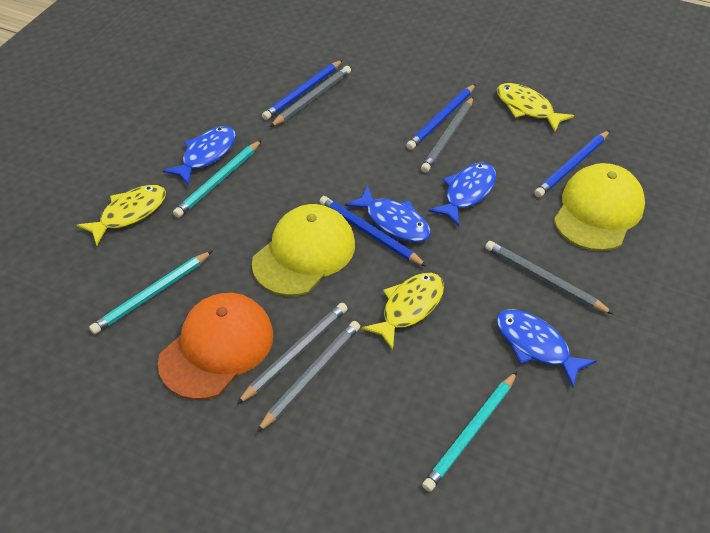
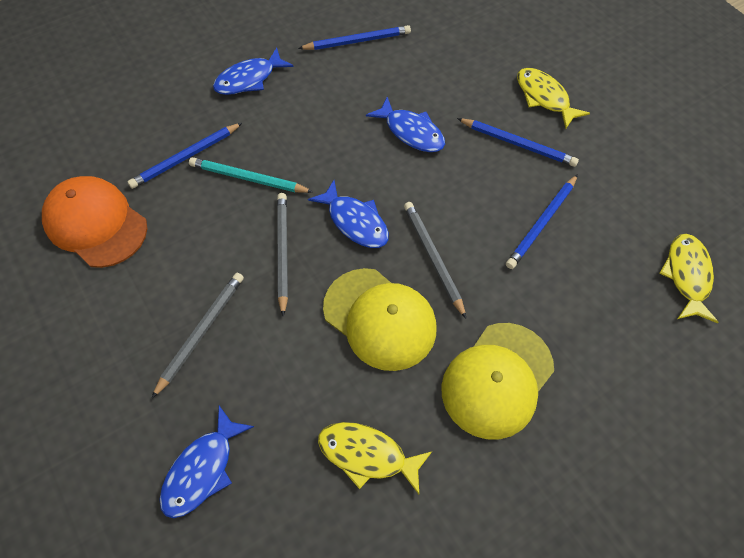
grey pencil: 5 -> 3
turquoise pencil: 3 -> 1

